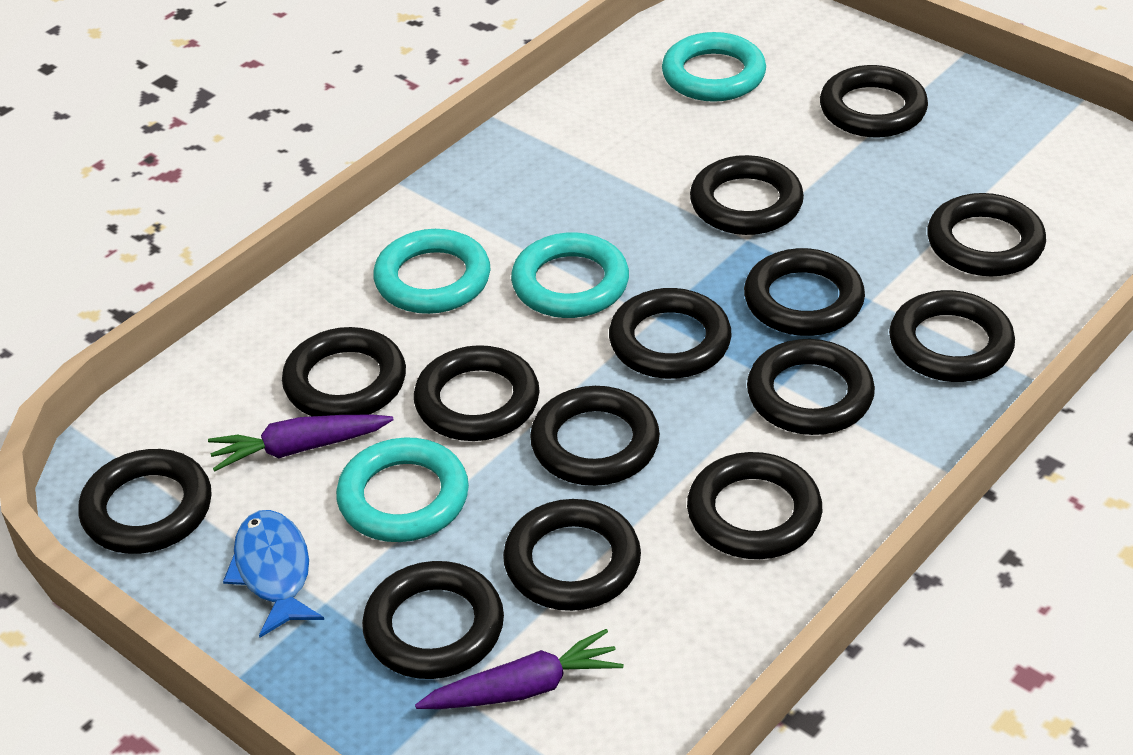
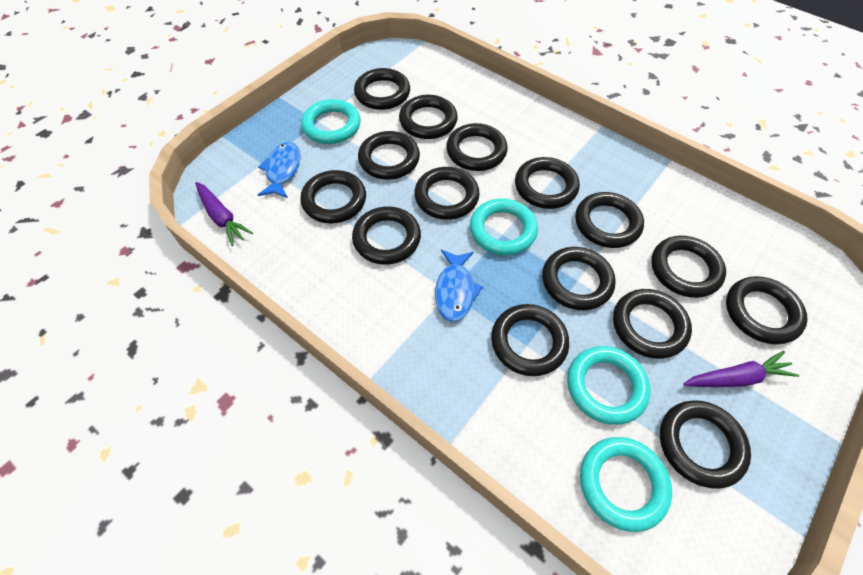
black ring: 14 -> 15
blue fish: 1 -> 2

